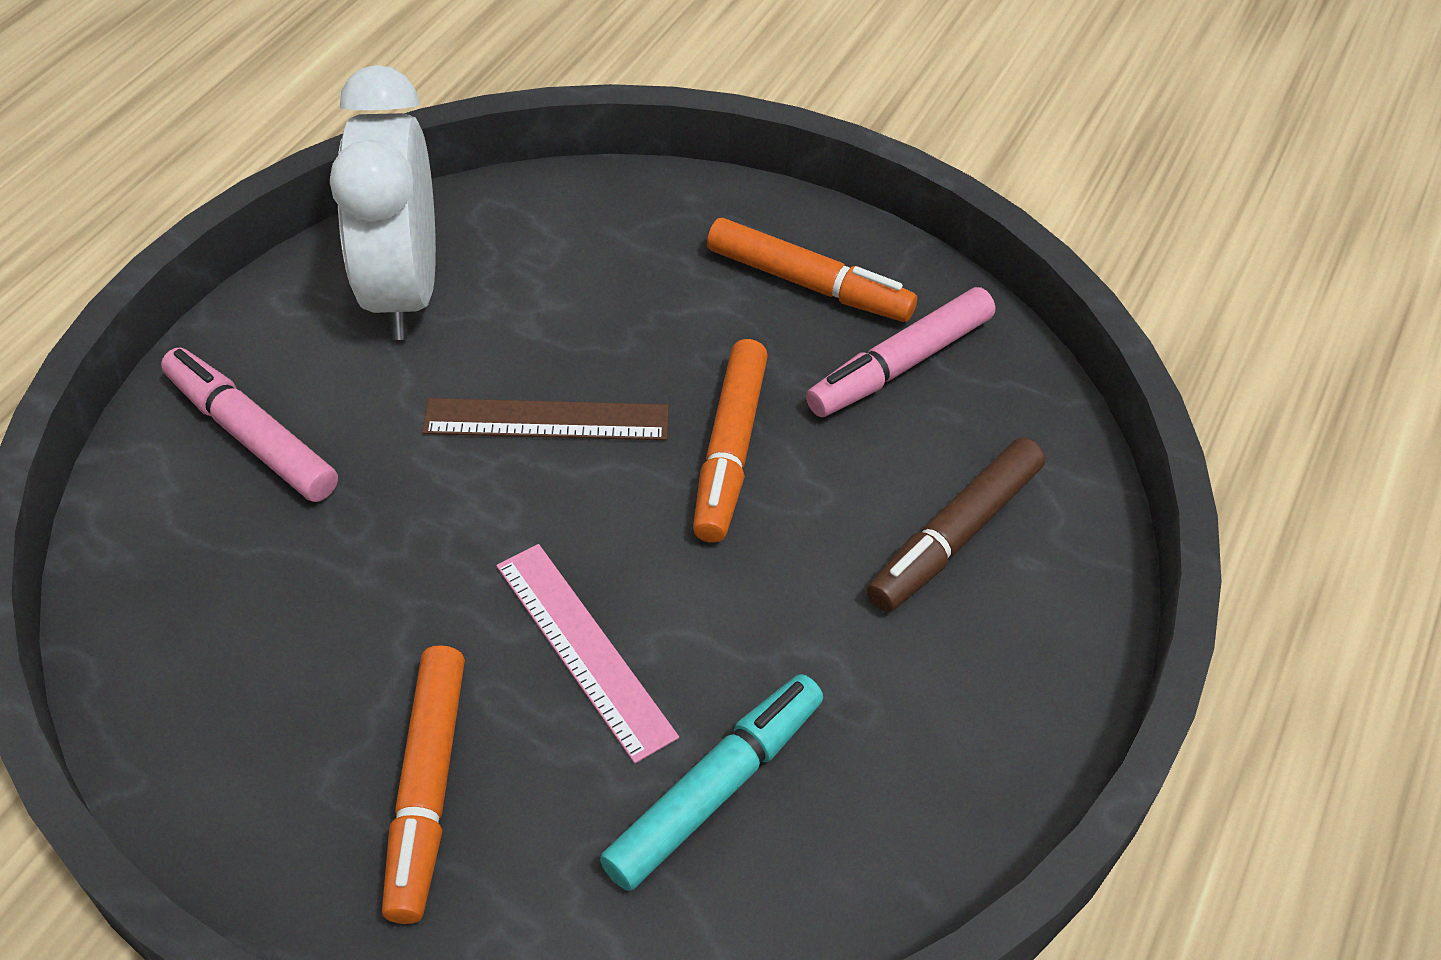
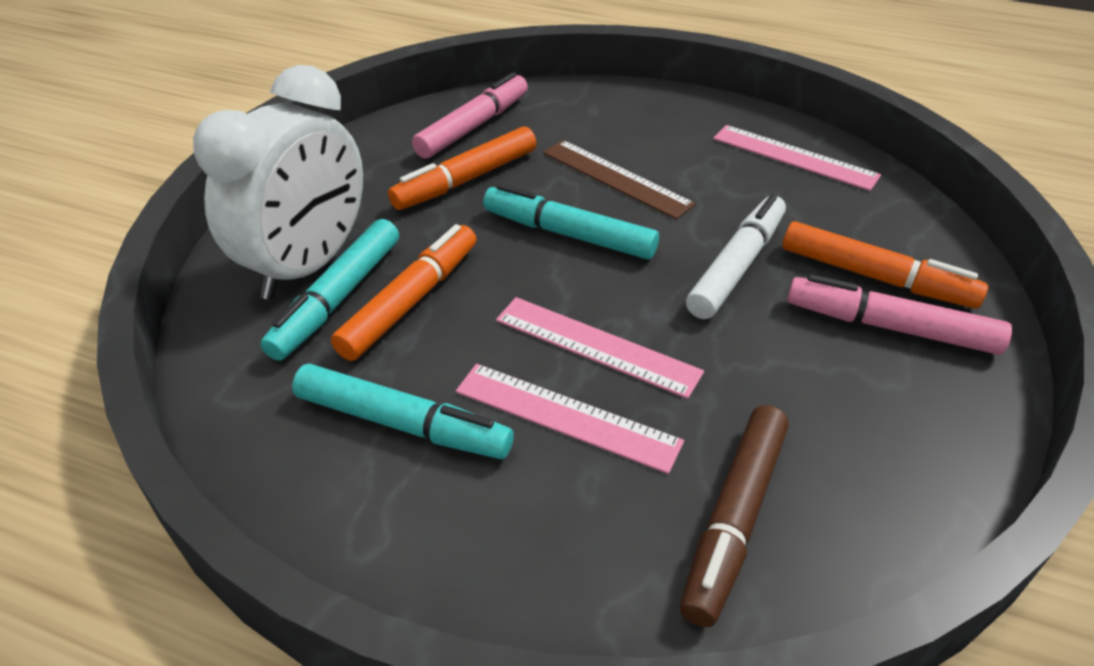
pink ruler: 1 -> 3
turquoise marker: 1 -> 3
white marker: 0 -> 1

